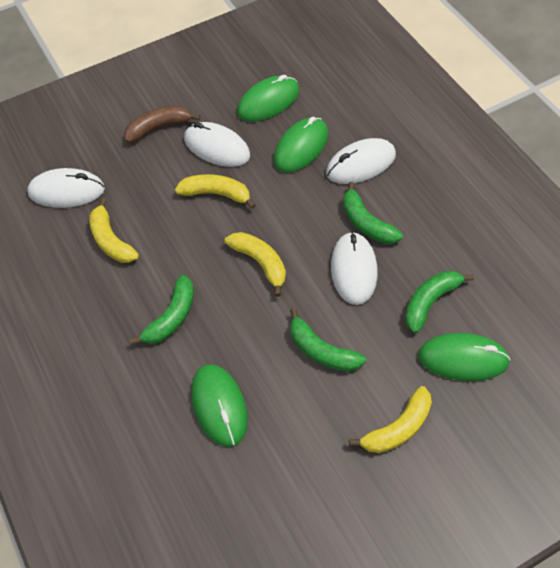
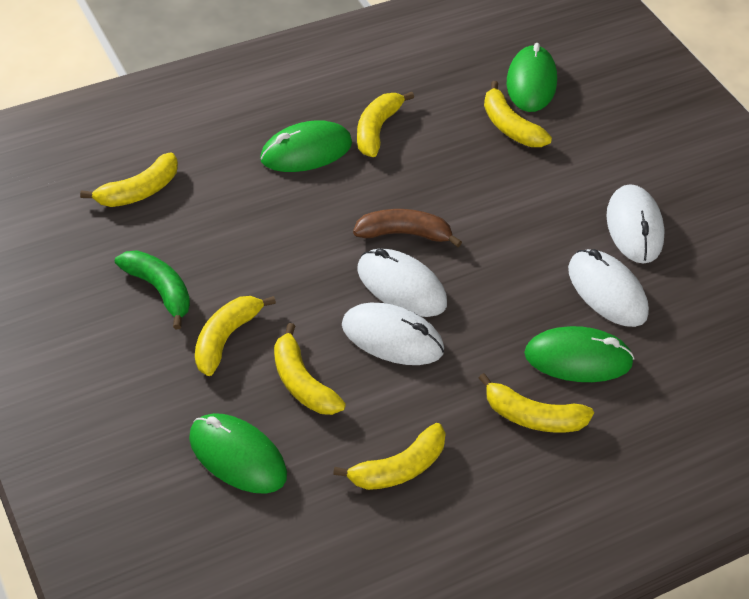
green banana: 4 -> 1
yellow banana: 4 -> 7

